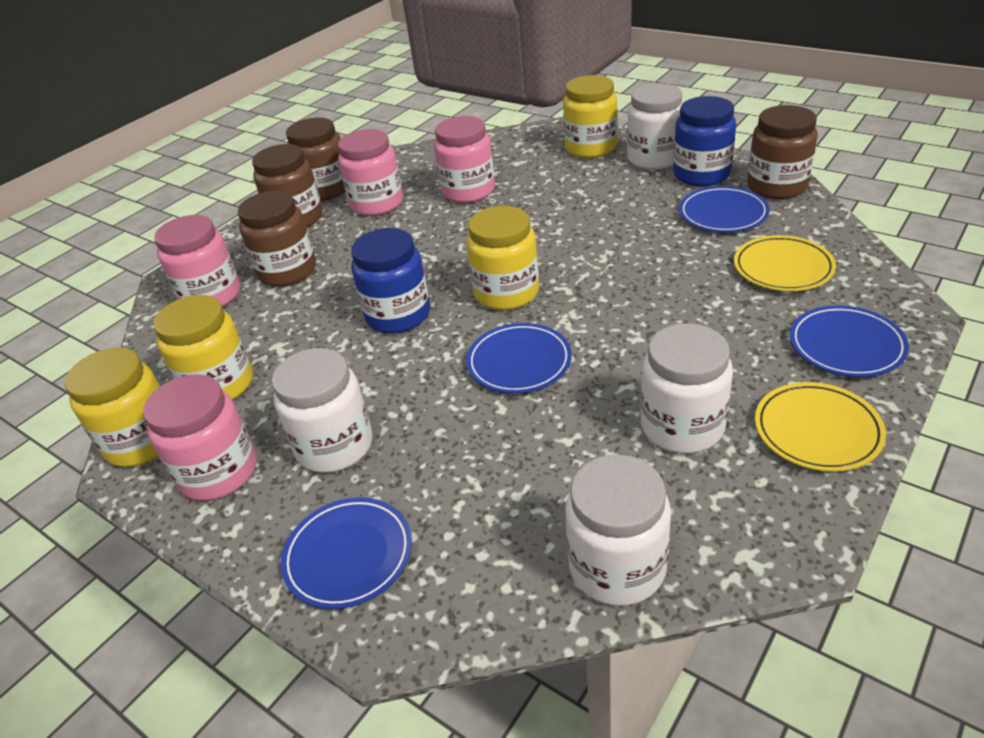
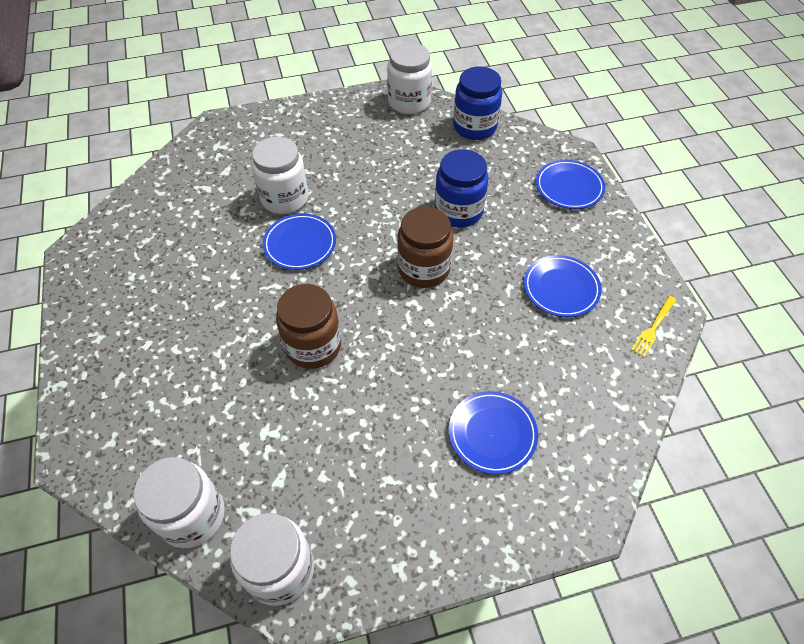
brown jar: 4 -> 2
pink jar: 4 -> 0
yellow fork: 0 -> 1
yellow jar: 4 -> 0
yellow plate: 2 -> 0

